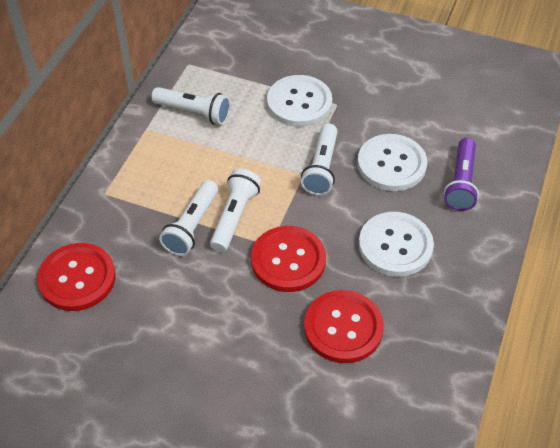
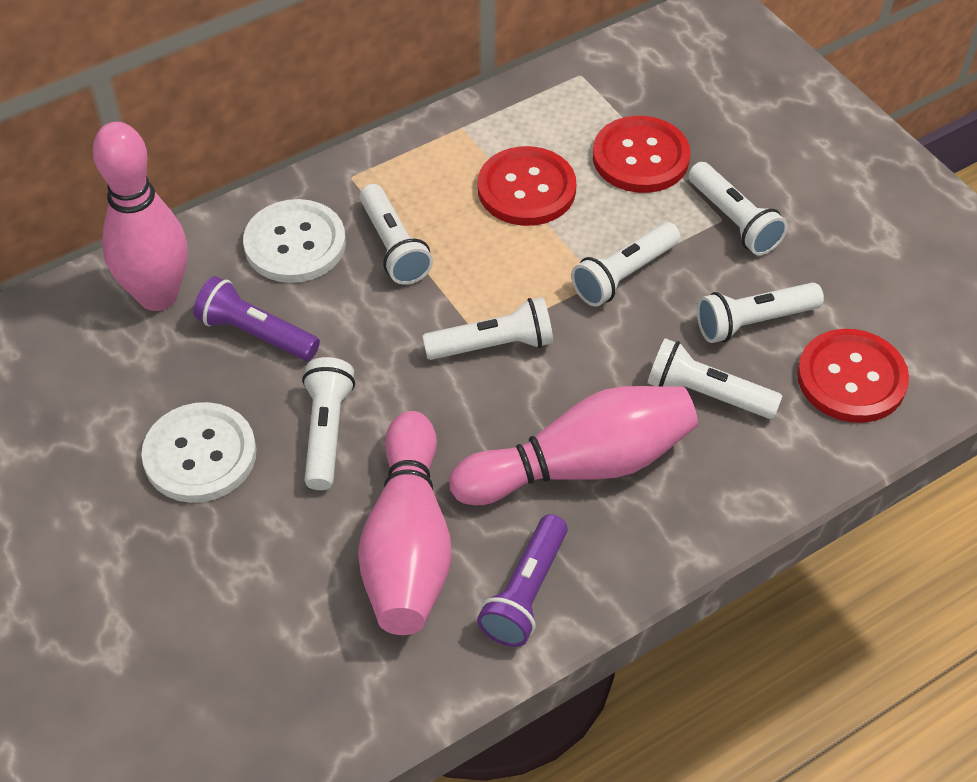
pink bowling pin: 0 -> 3
purple flashlight: 1 -> 2
white button: 3 -> 2
white flashlight: 4 -> 7

